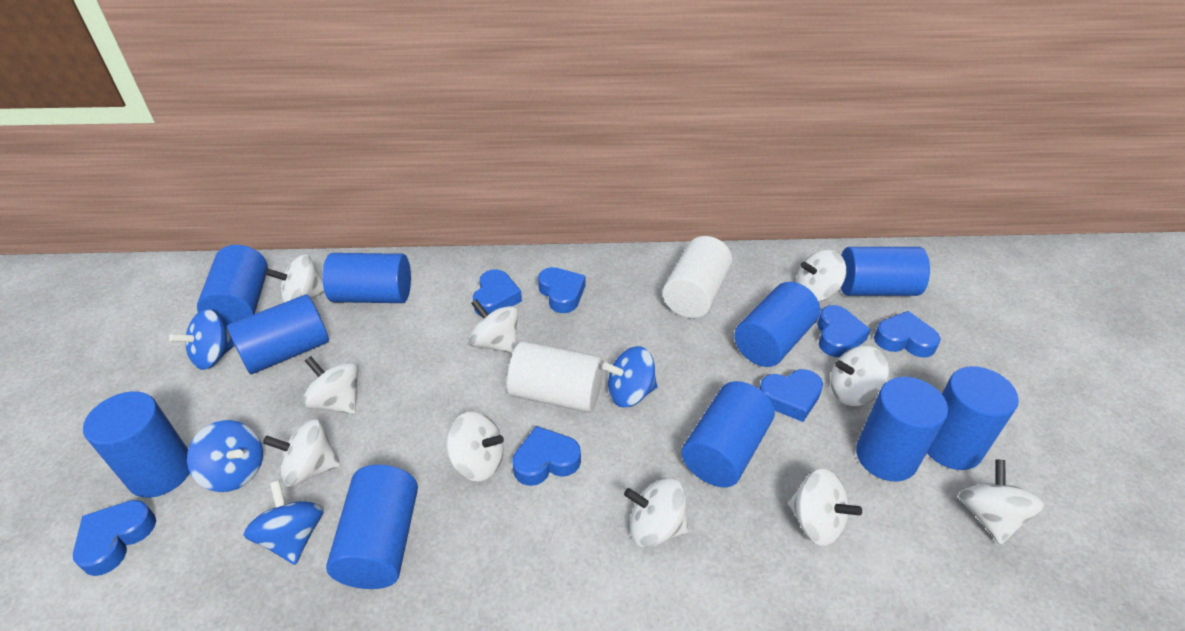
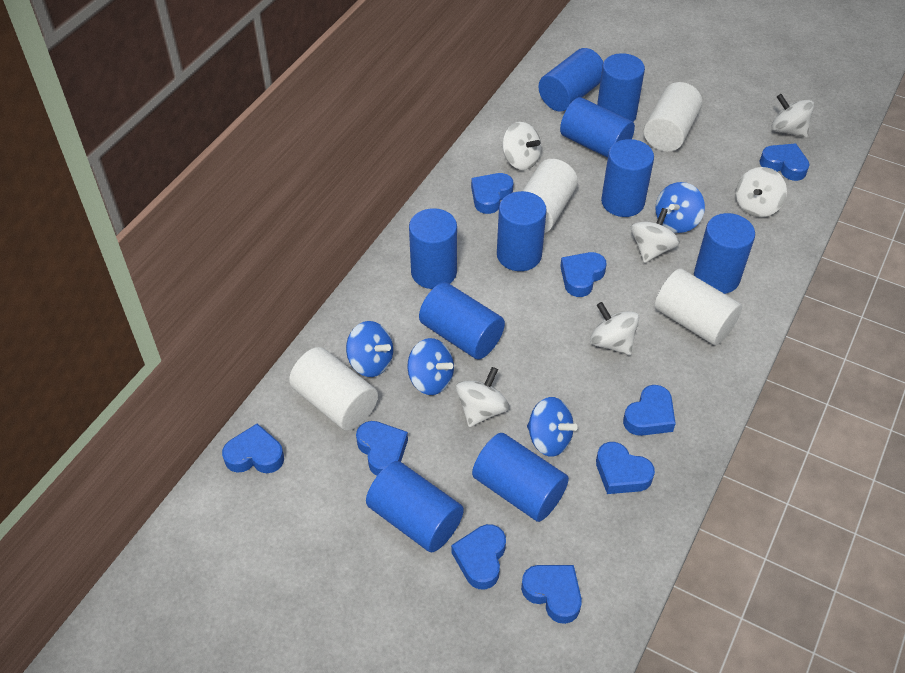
blue heart: 7 -> 9
white cylinder: 2 -> 4
white spinning top: 10 -> 6

